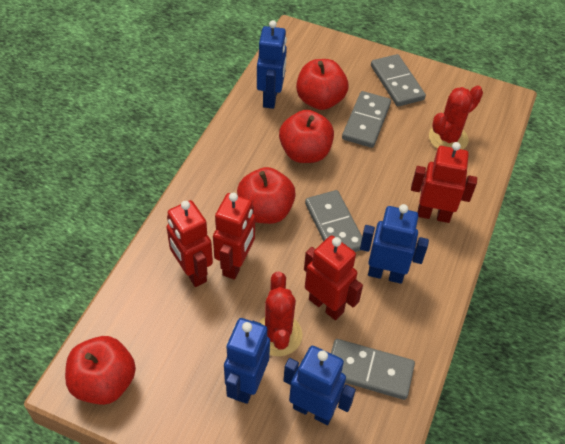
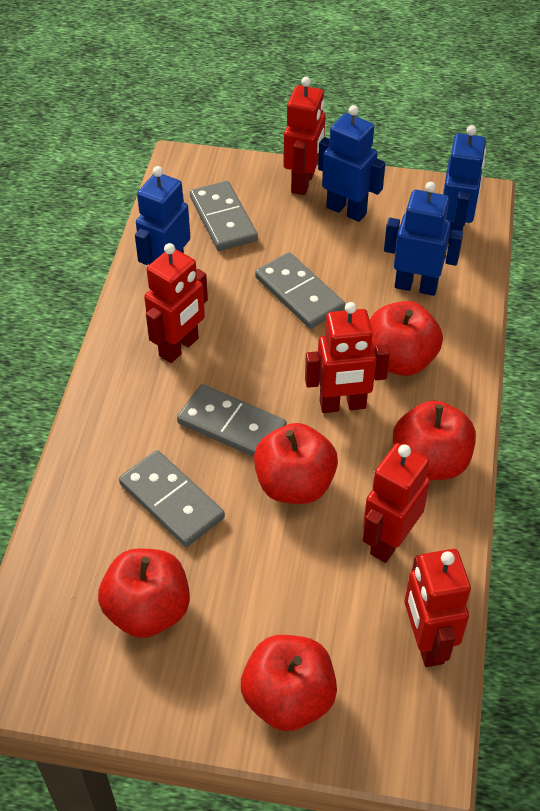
red apple: 4 -> 5
red cactus: 2 -> 0
red robot: 4 -> 5

